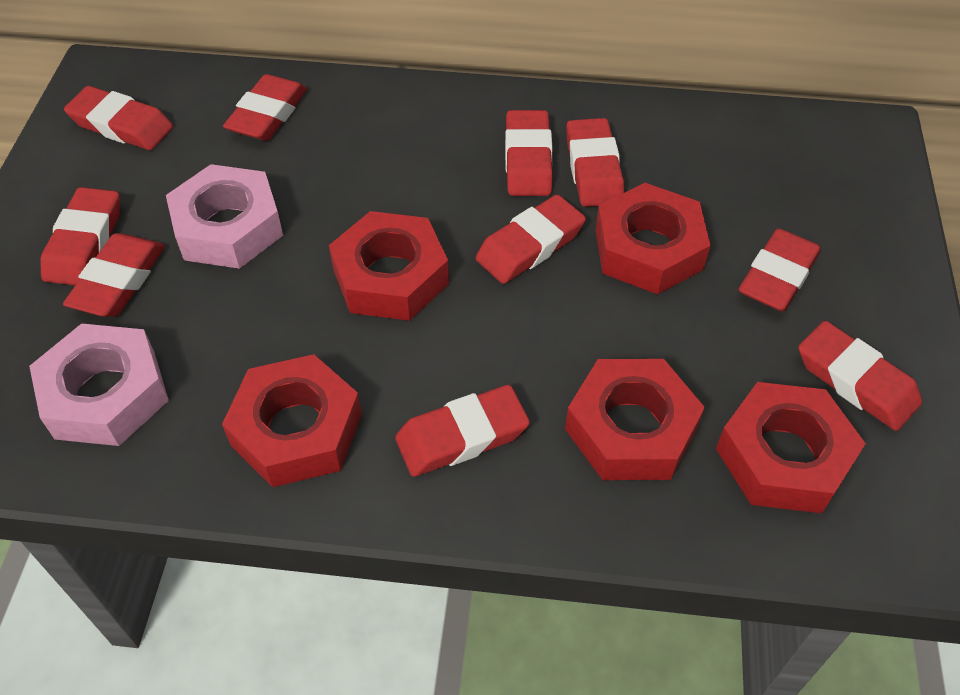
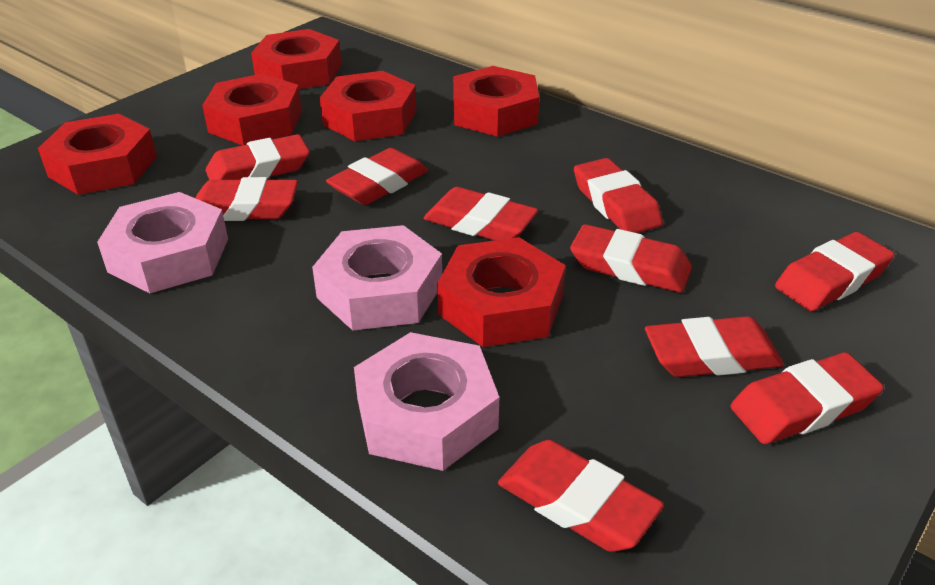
pink nut: 2 -> 3
red nut: 5 -> 6

